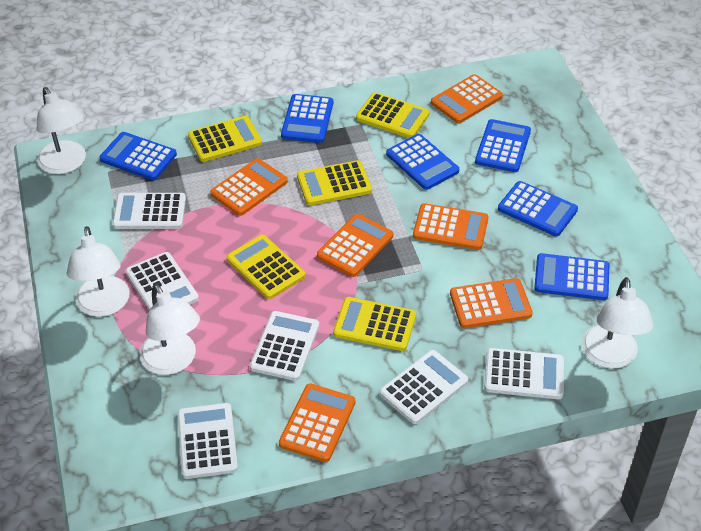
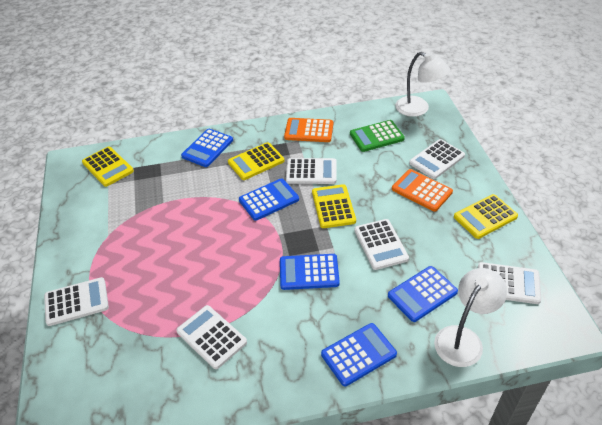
blue calculator: 6 -> 5
green calculator: 0 -> 1
orange calculator: 6 -> 2
white lamp: 4 -> 2
yellow calculator: 5 -> 4

